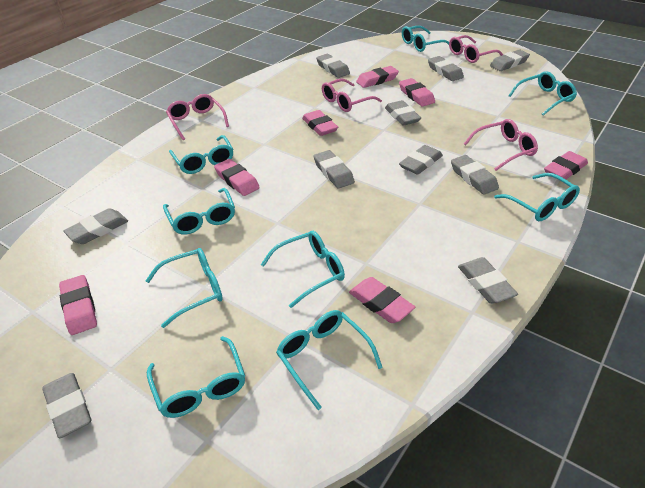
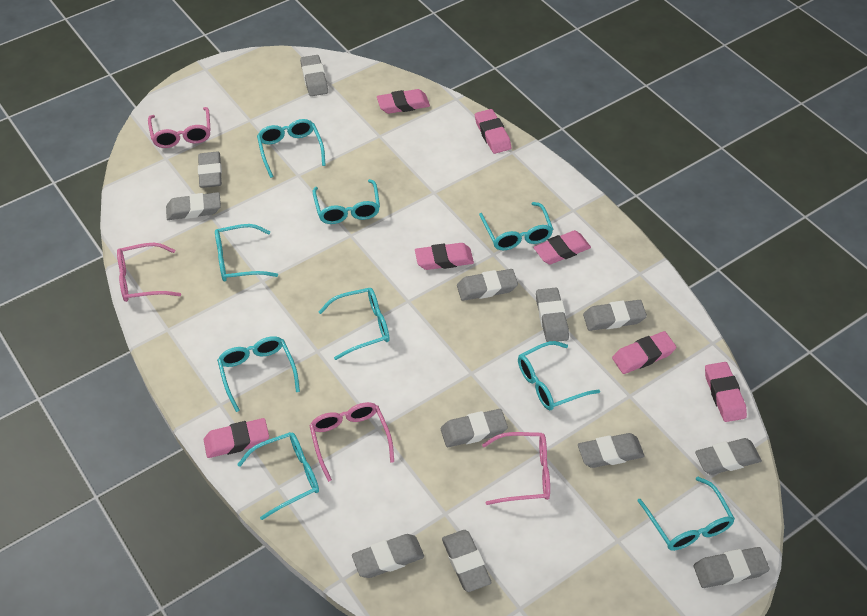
grey eraser: 10 -> 12

